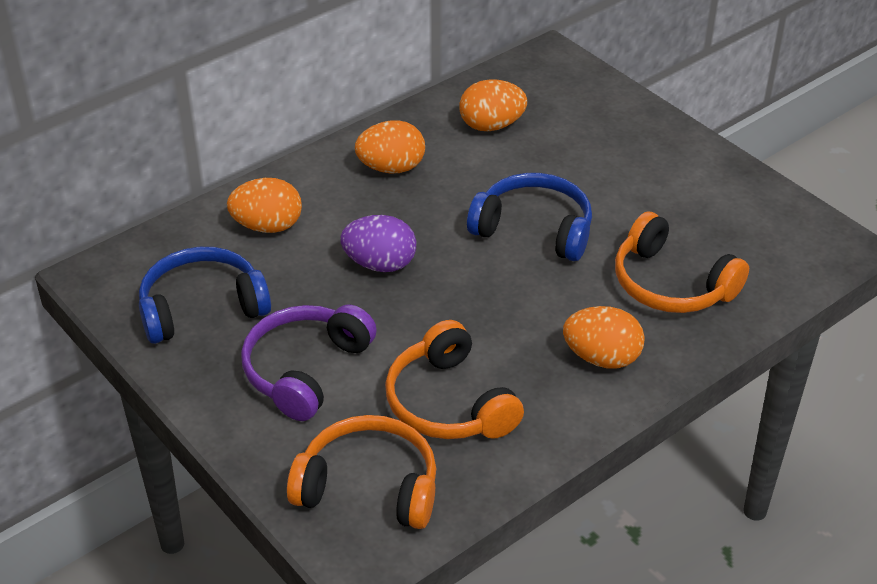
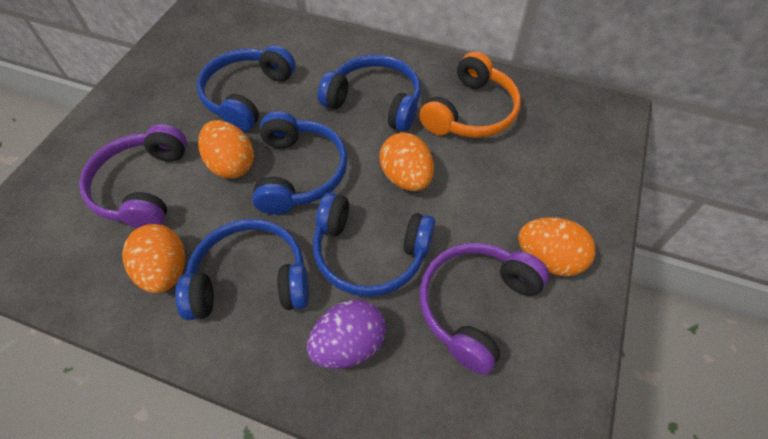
blue headphones: 2 -> 5
orange headphones: 3 -> 1
purple headphones: 1 -> 2

